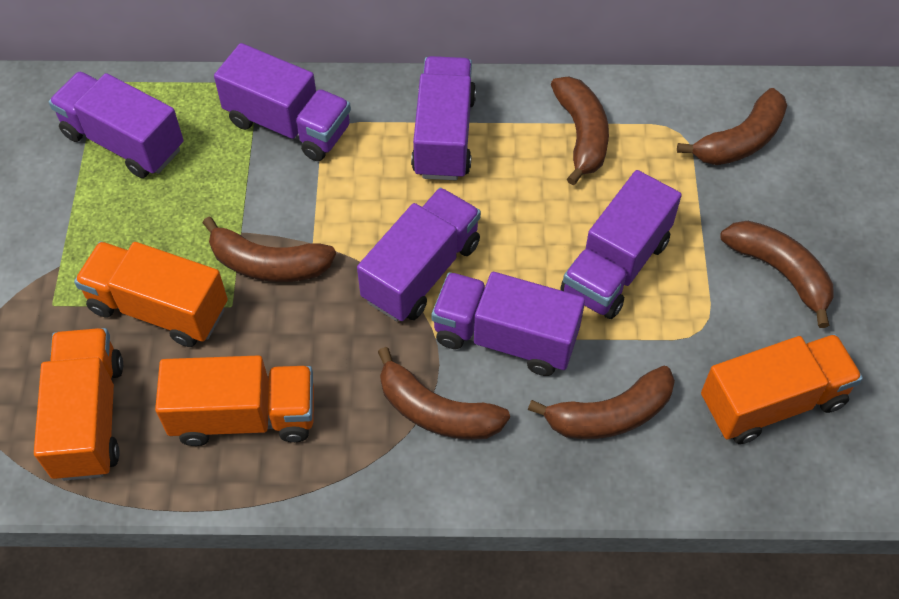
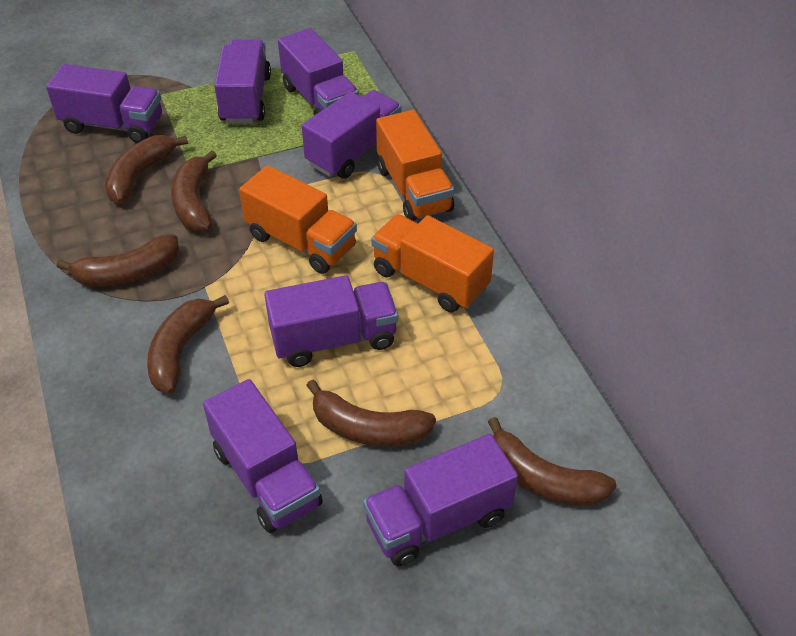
orange truck: 4 -> 3
purple truck: 6 -> 7

